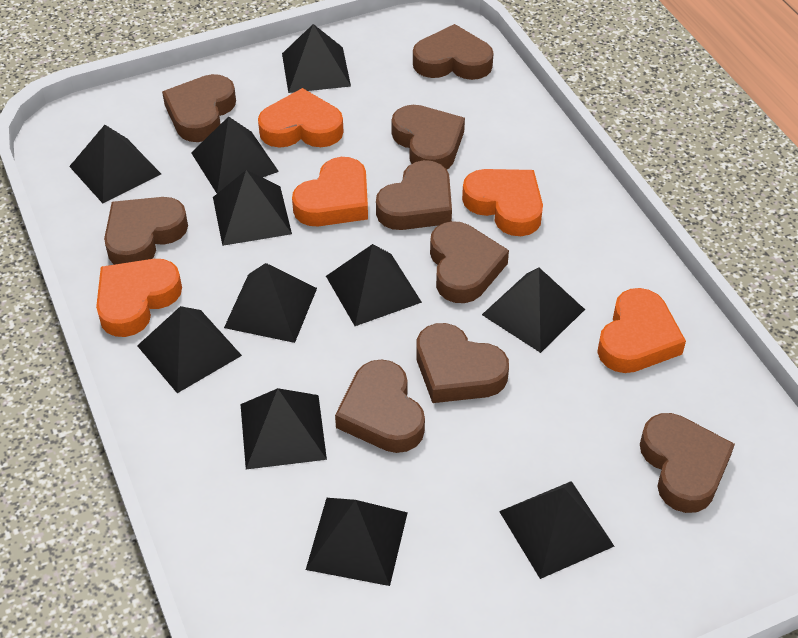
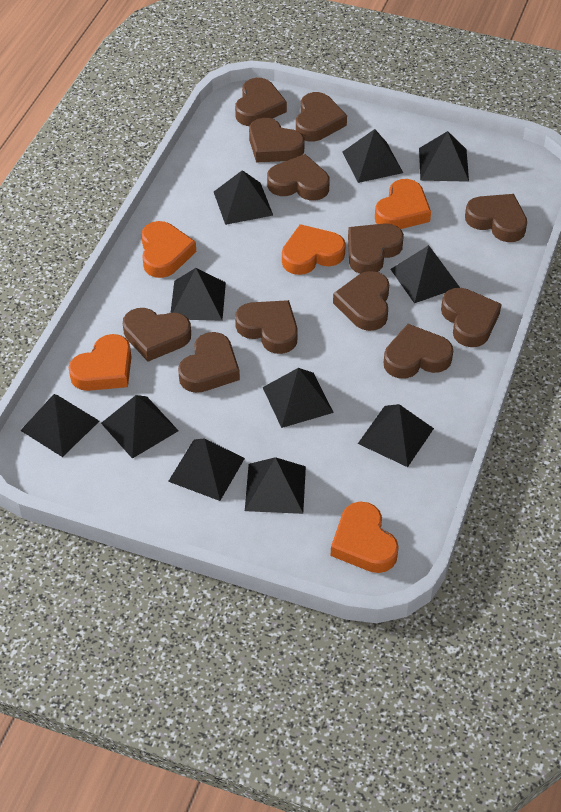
brown heart: 9 -> 12

